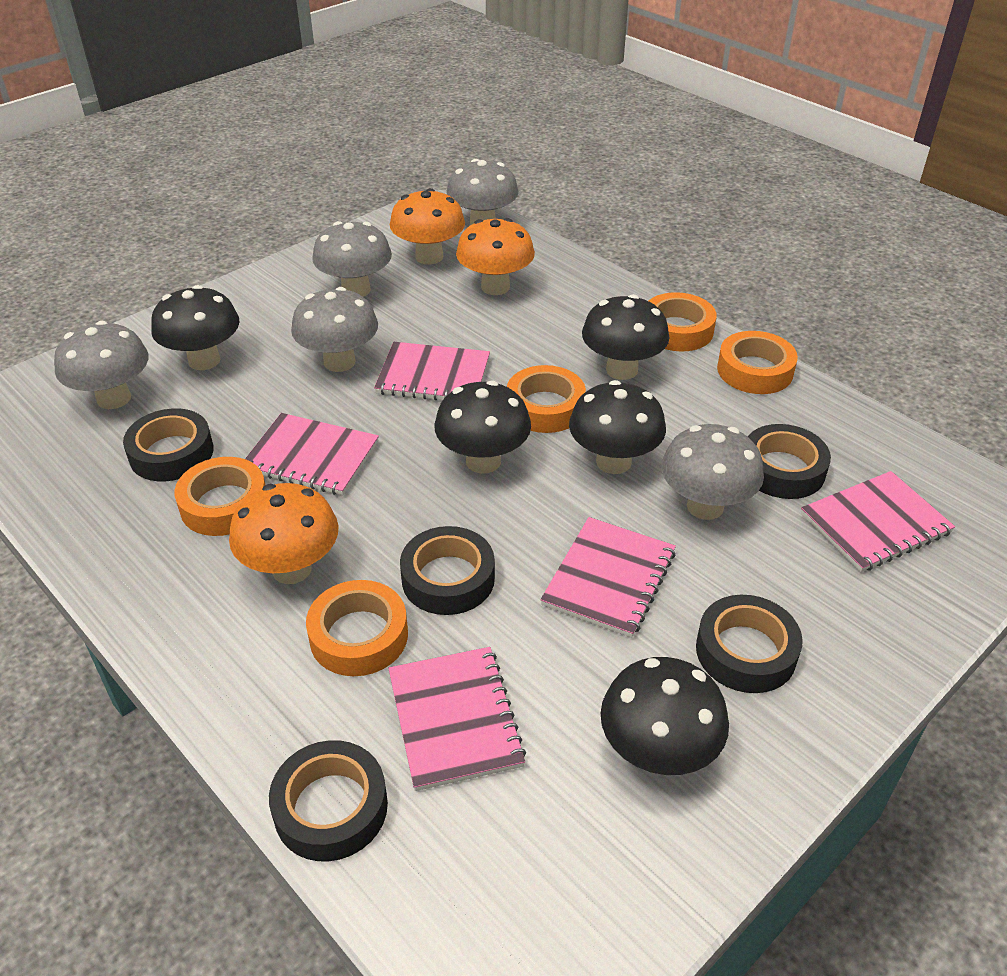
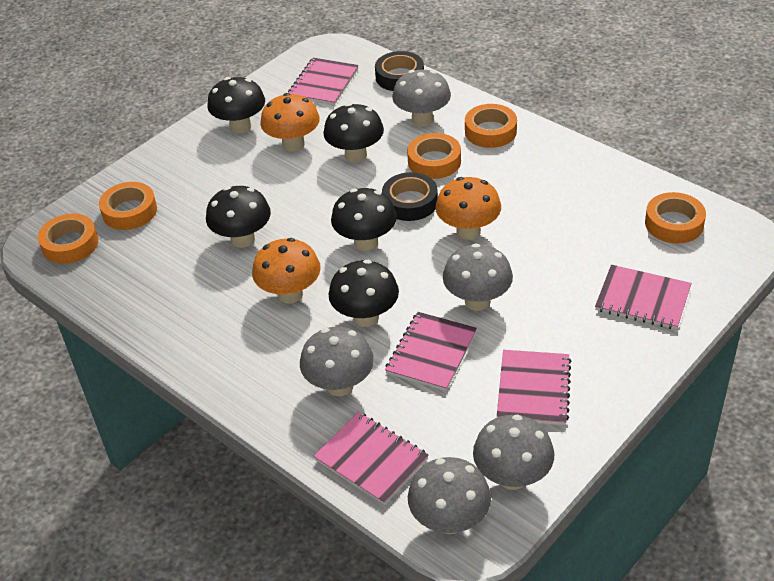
black tape: 5 -> 2

